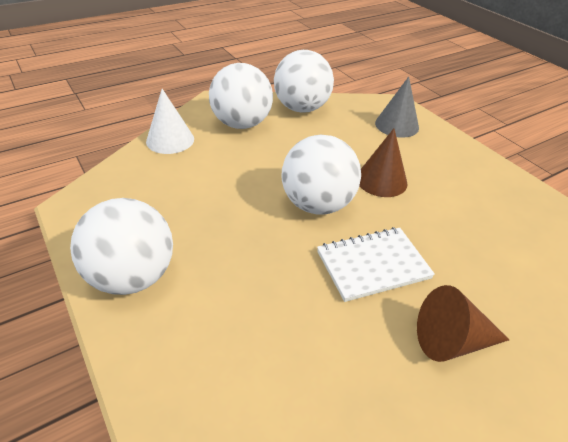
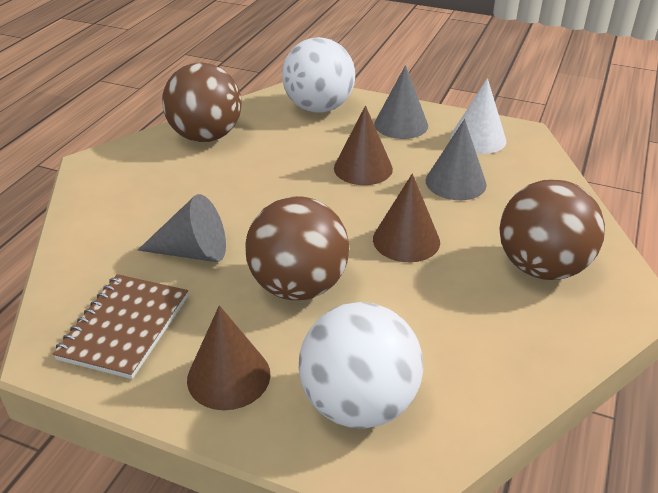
brown ball: 0 -> 3
brown cone: 2 -> 3
brown notebook: 0 -> 1
grey cone: 1 -> 3
white ball: 4 -> 2
white notebook: 1 -> 0

